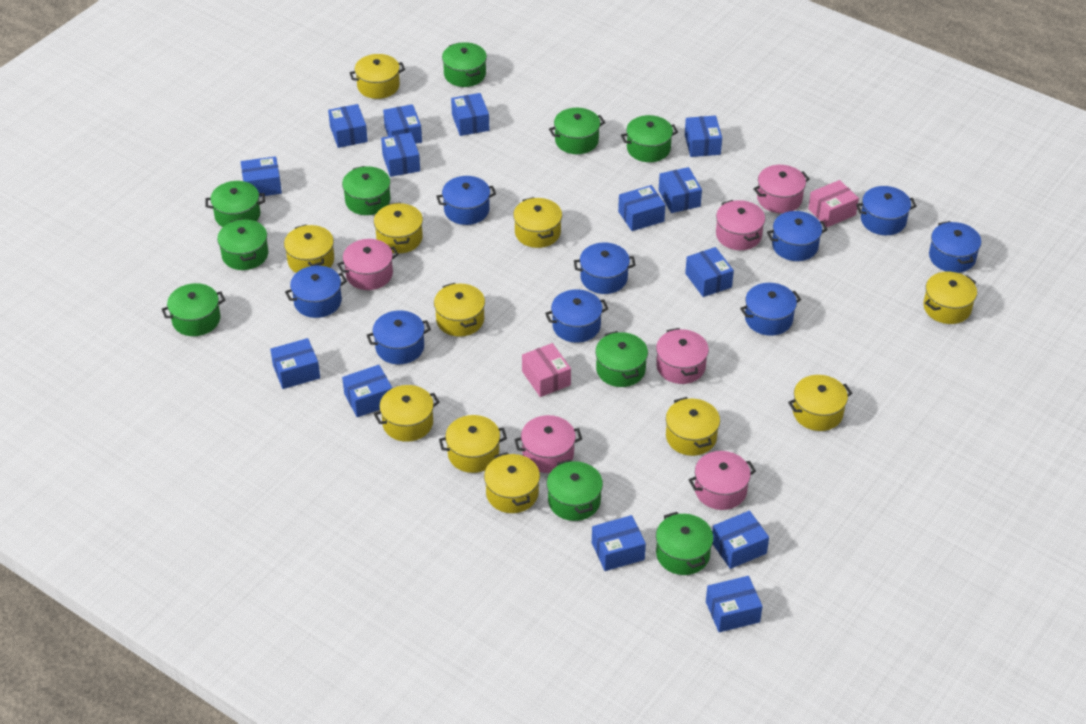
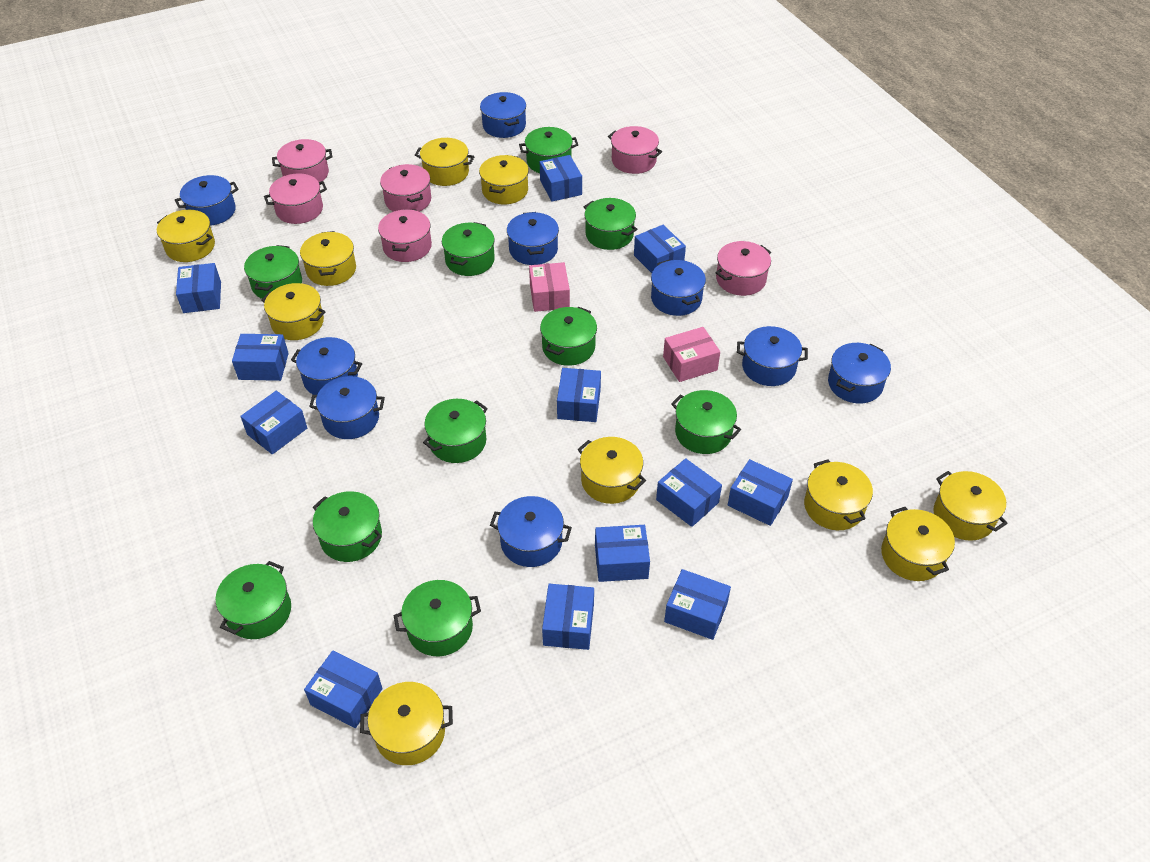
blue box: 14 -> 12
yellow pot: 11 -> 10

